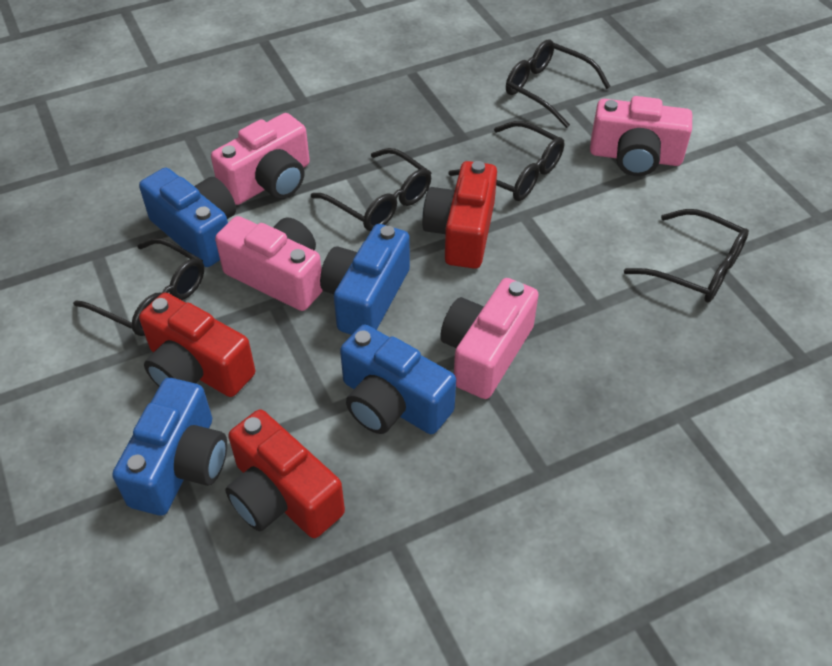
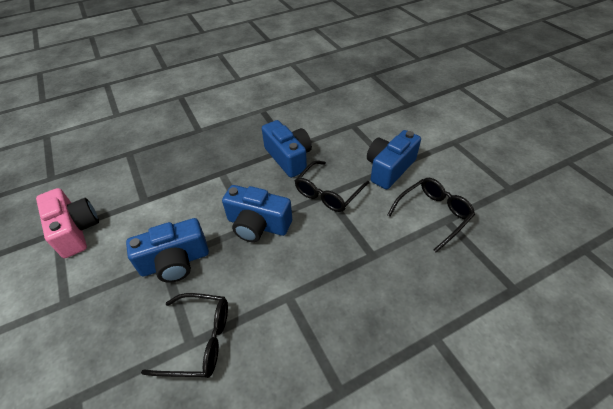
black glasses: 5 -> 3
pink camera: 4 -> 1
red camera: 3 -> 0

